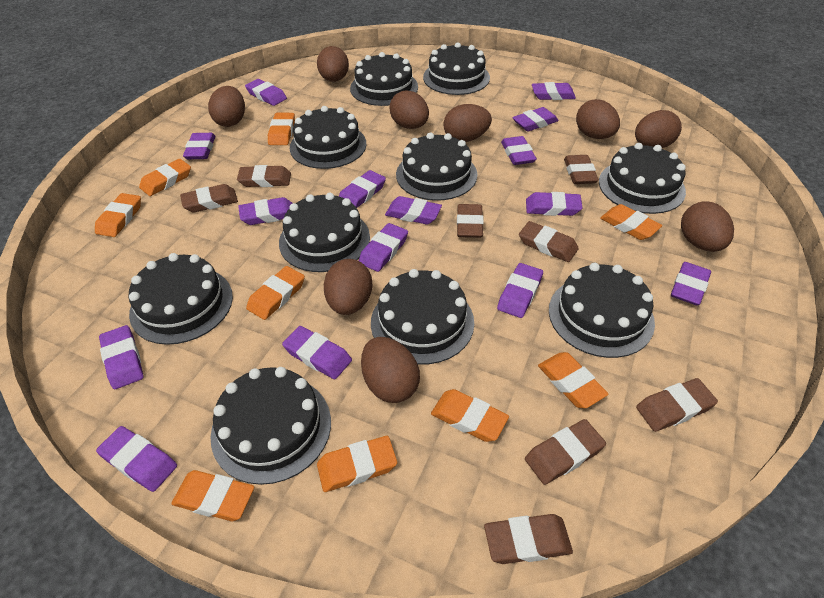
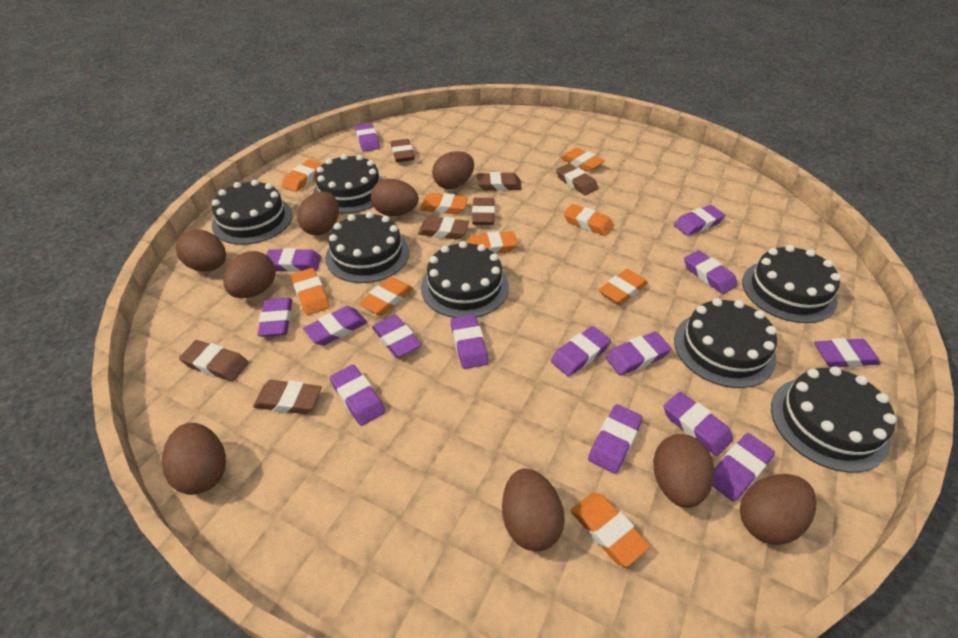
black cake: 10 -> 7
brown eraser: 8 -> 7

